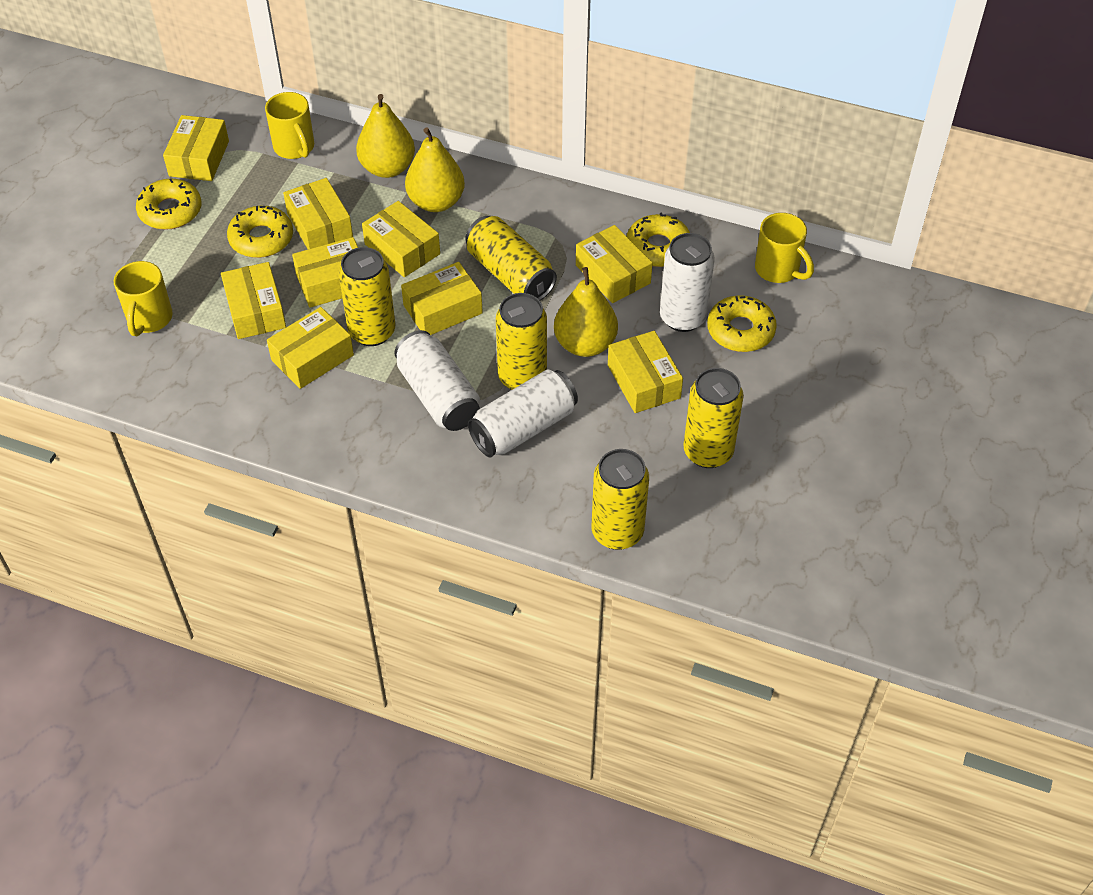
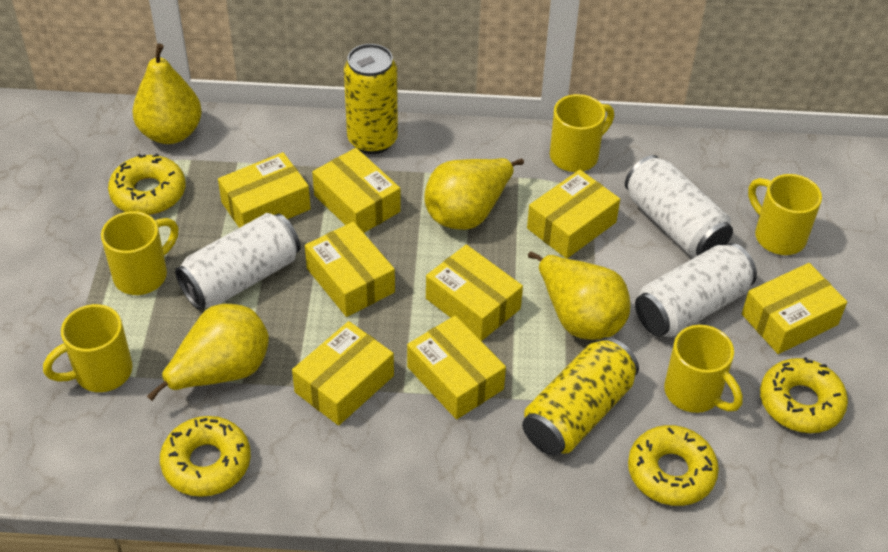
yellow box: 9 -> 8
yellow can: 5 -> 2
yellow mug: 3 -> 5
yellow pear: 3 -> 4

